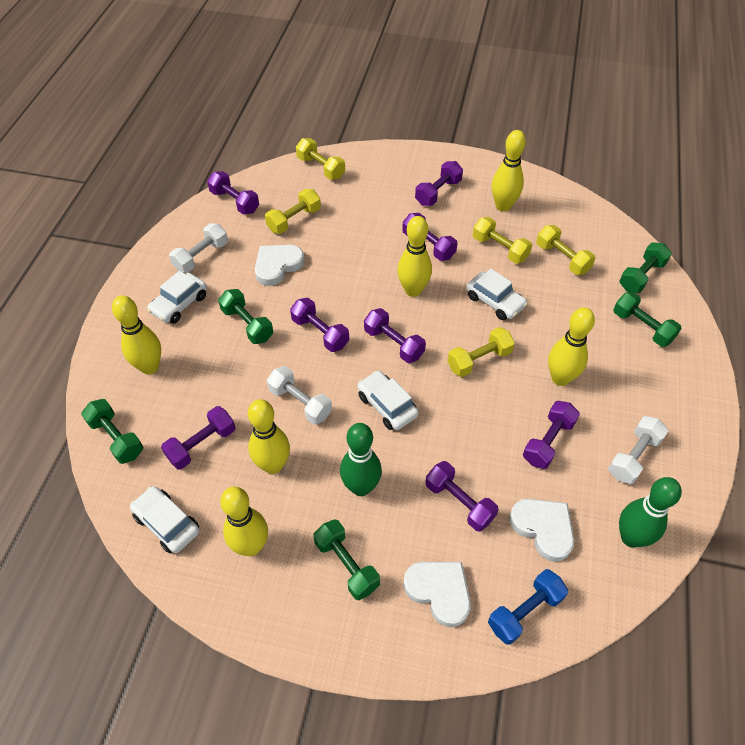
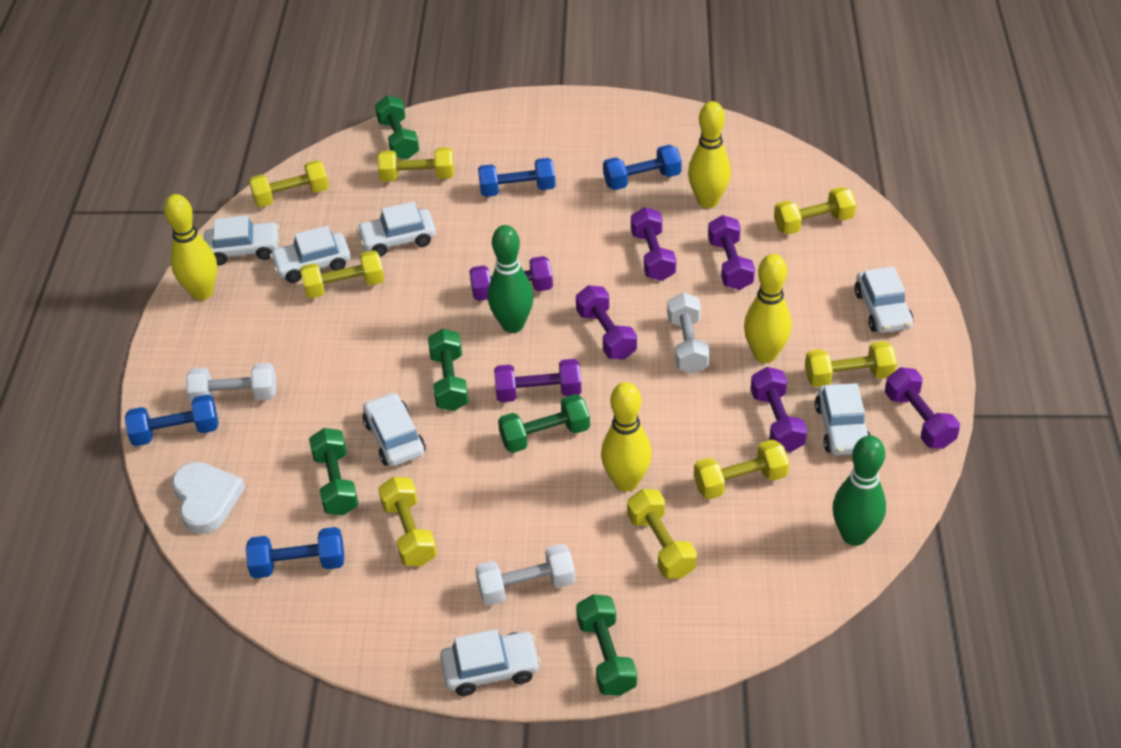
blue dumbbell: 1 -> 4
purple dumbbell: 8 -> 7
white car: 4 -> 7
white heart: 3 -> 1
yellow bowling pin: 6 -> 4
yellow dumbbell: 5 -> 8

